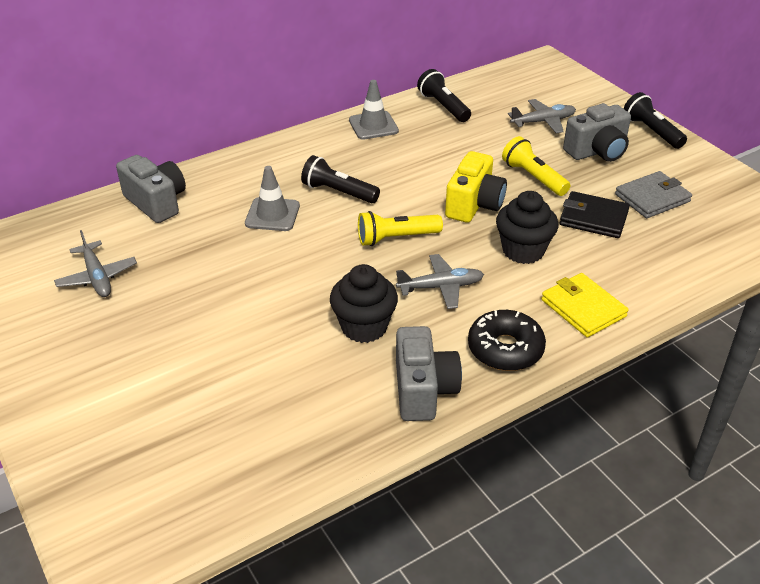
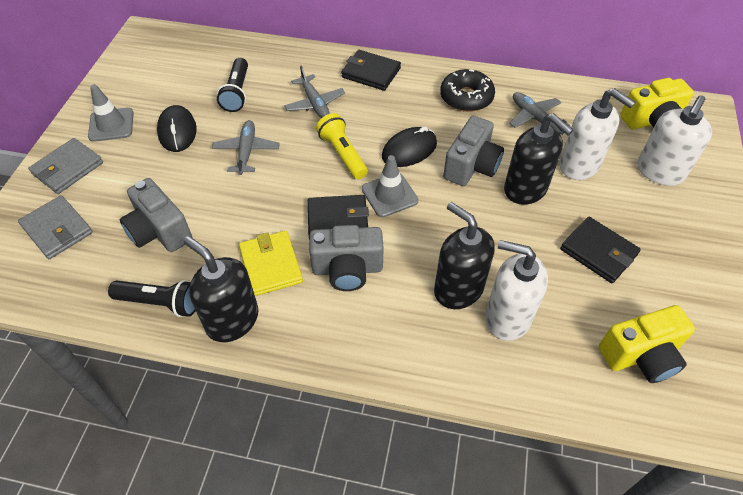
black cupcake: 2 -> 0
black flashlight: 3 -> 2
black mouse: 0 -> 2
black soap dispenser: 0 -> 3
black wallet: 1 -> 3
grey wallet: 1 -> 2
white soap dispenser: 0 -> 3
yellow camera: 1 -> 2
yellow flashlight: 2 -> 1

